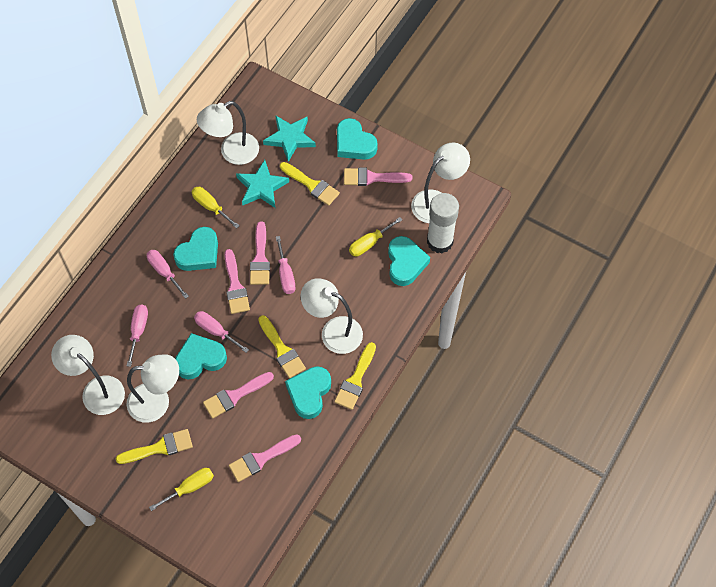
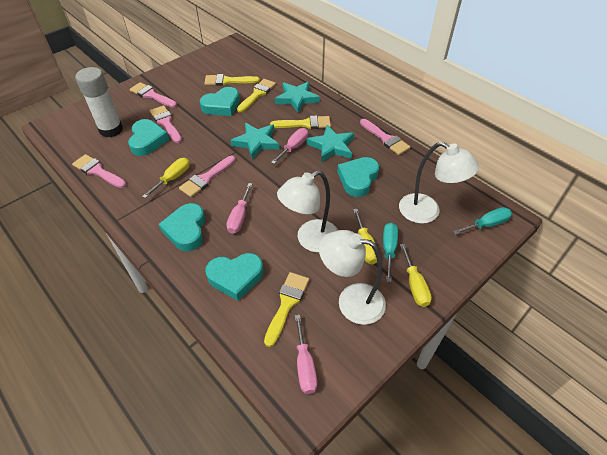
pink screwdriver: 4 -> 3
turquoise screwdriver: 0 -> 2
turquoise star: 2 -> 3
white lamp: 5 -> 3

